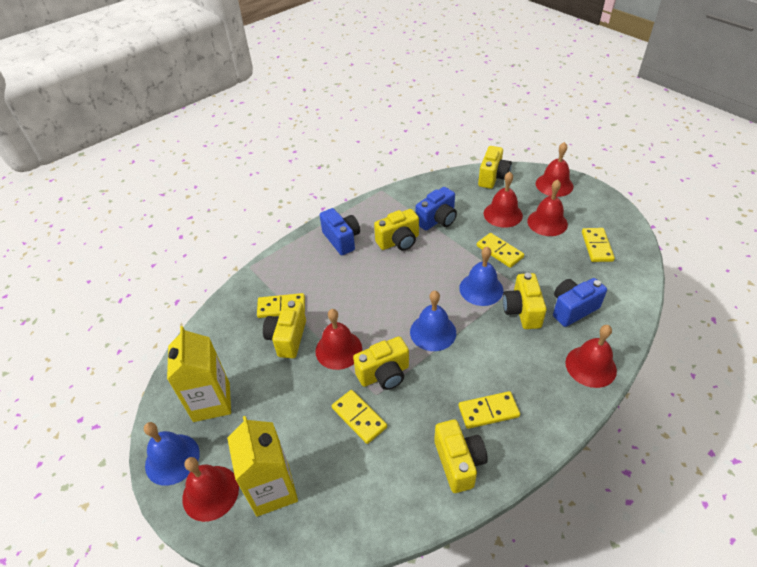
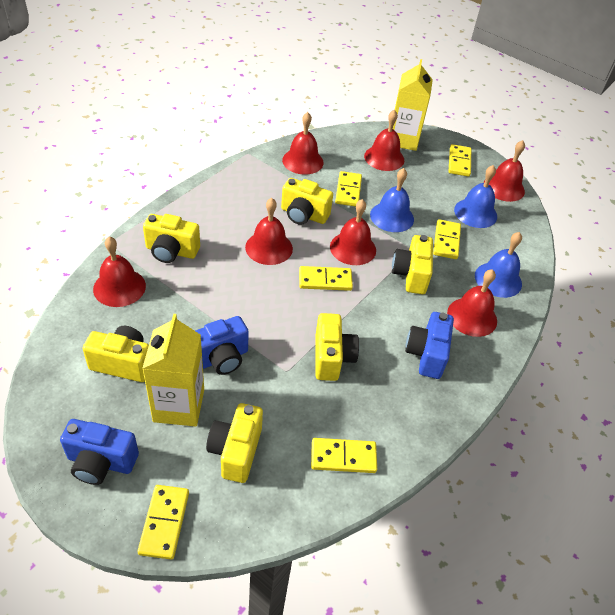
red bell: 6 -> 7
yellow domino: 5 -> 6

